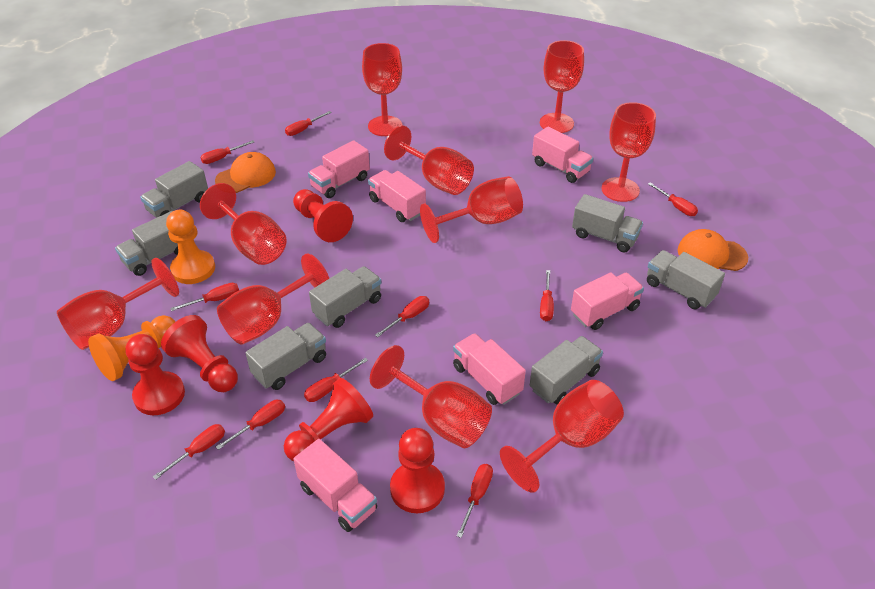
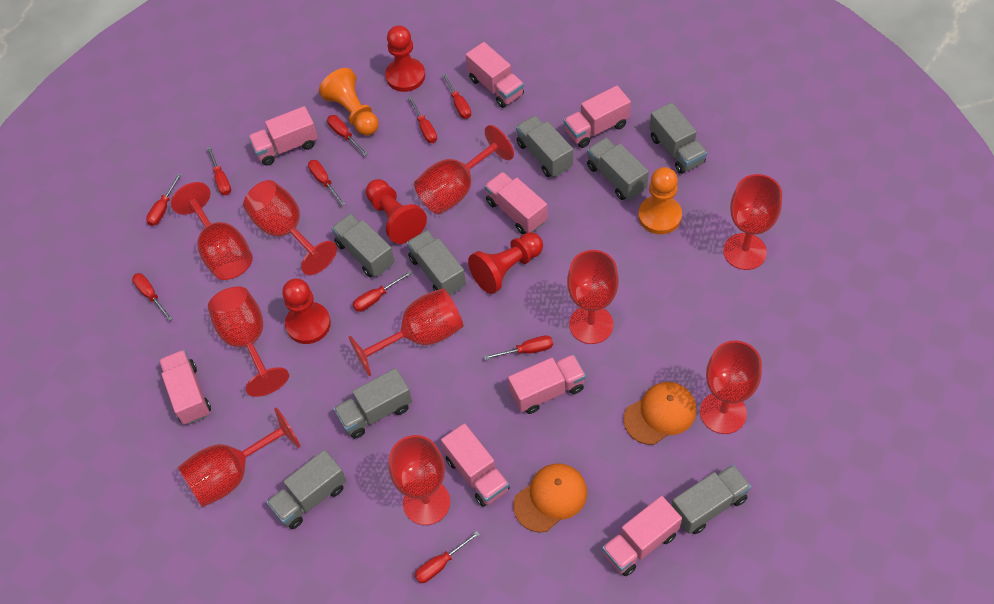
grey truck: 7 -> 8
pink truck: 6 -> 8
red pawn: 5 -> 4

